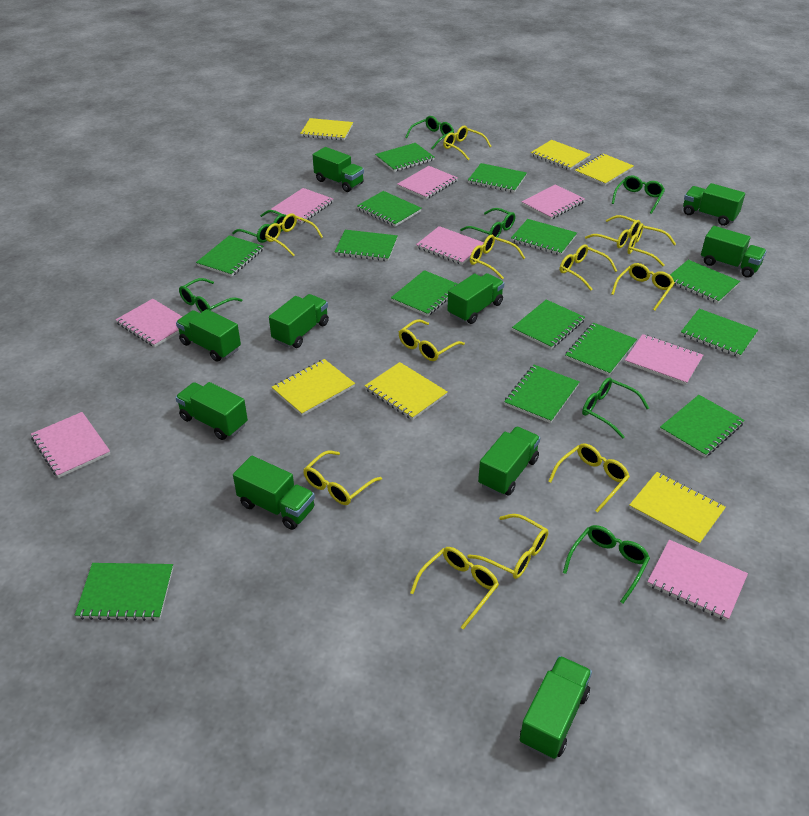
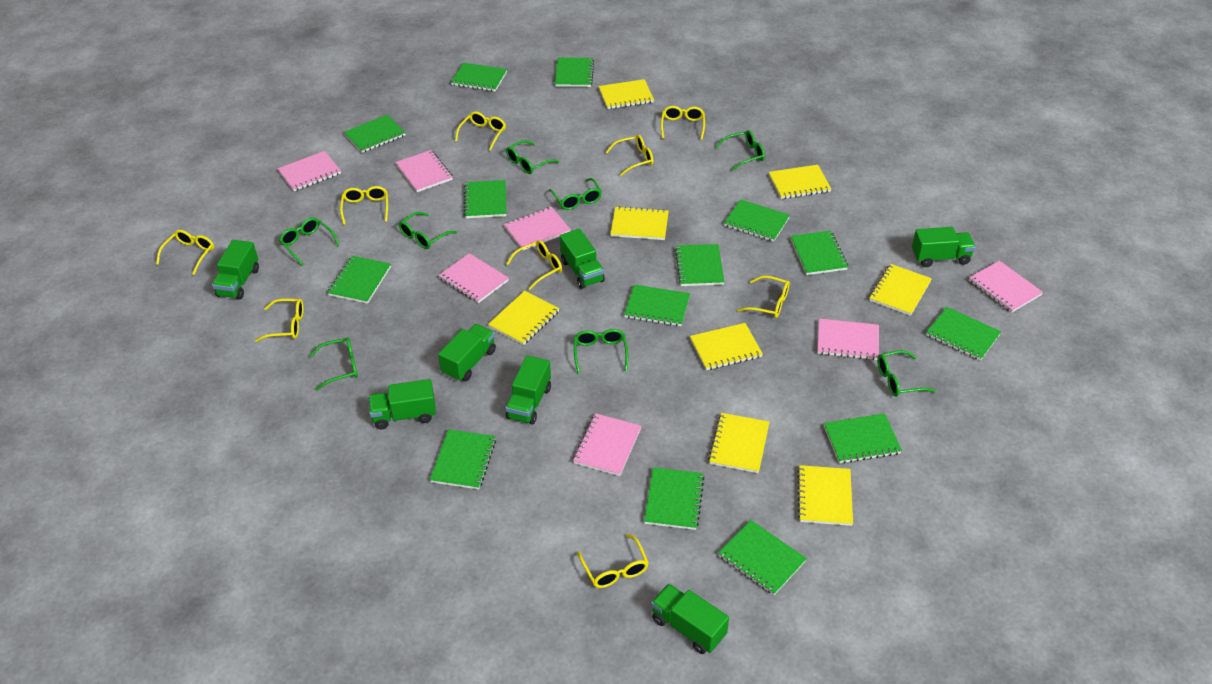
green glasses: 7 -> 8
green truck: 10 -> 7
pink notebook: 8 -> 7
yellow glasses: 12 -> 9
yellow notebook: 6 -> 8

